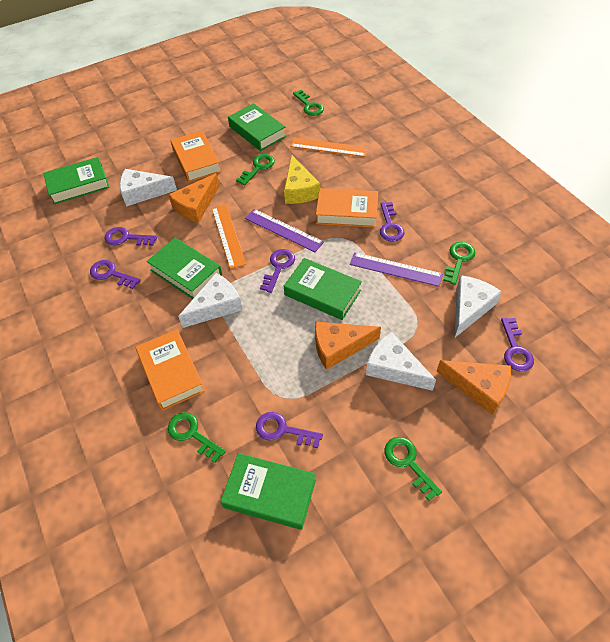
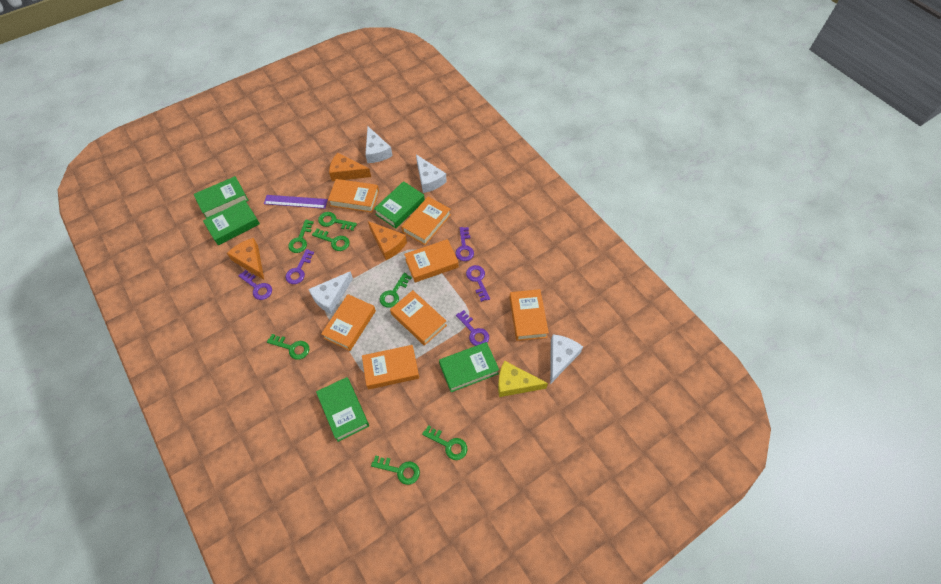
green key: 5 -> 7
orange book: 3 -> 7
orange ruler: 2 -> 0
purple key: 6 -> 5
purple ruler: 2 -> 1

